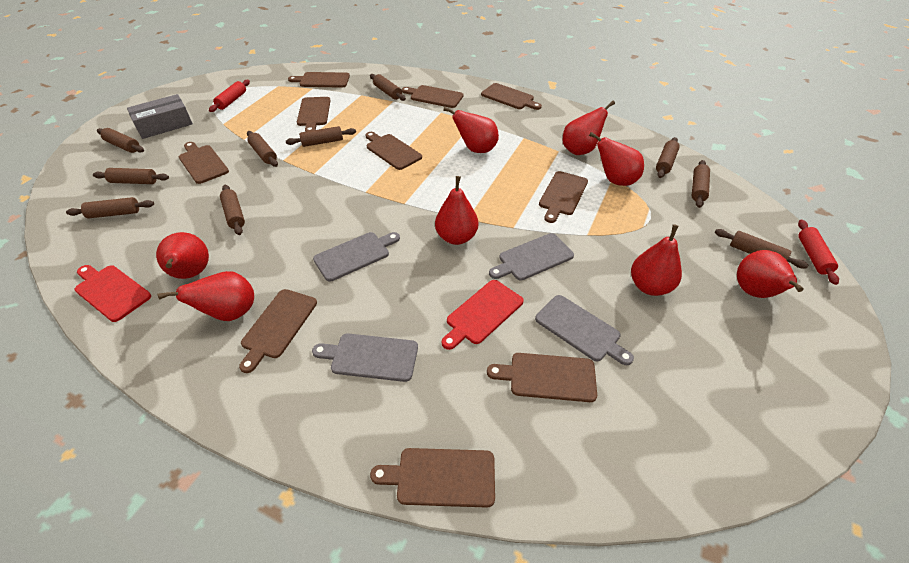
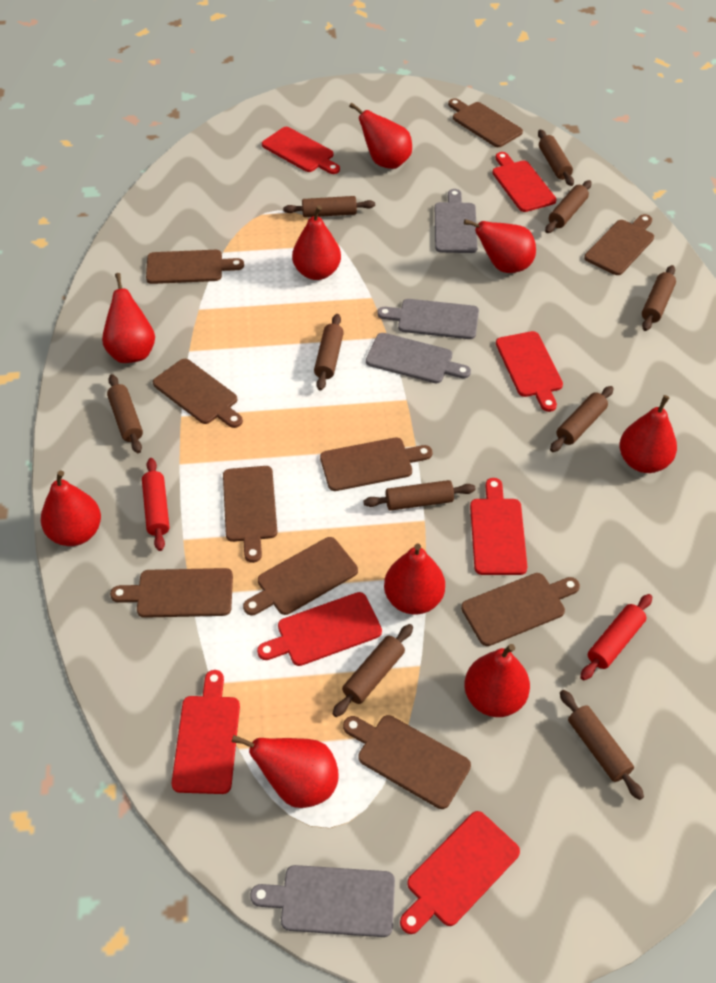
grey box: 1 -> 0
red cutting board: 2 -> 7
red pear: 8 -> 9

